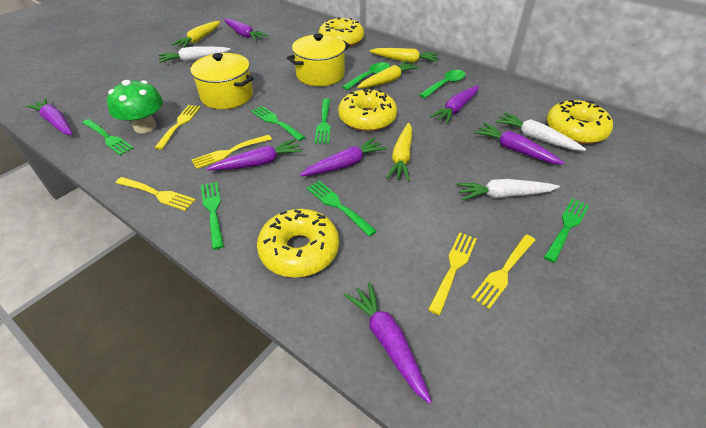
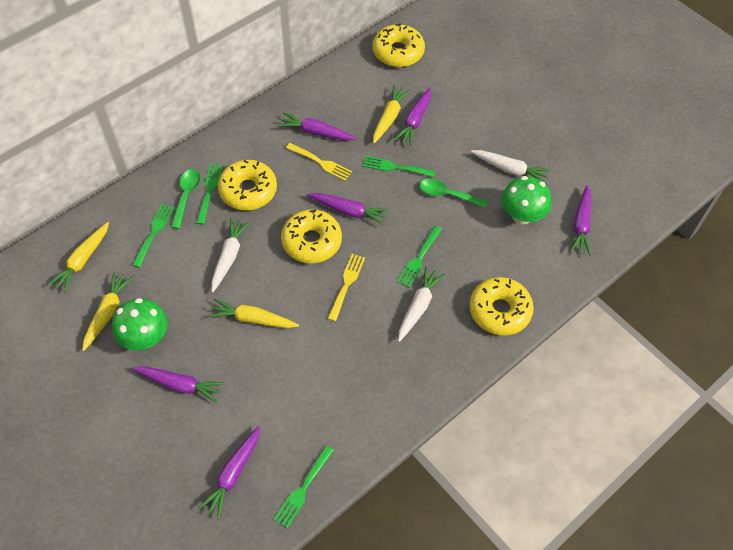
green fork: 6 -> 5
green mushroom: 1 -> 2
purple carrot: 7 -> 6
yellow fork: 5 -> 2
yellow pot: 2 -> 0

